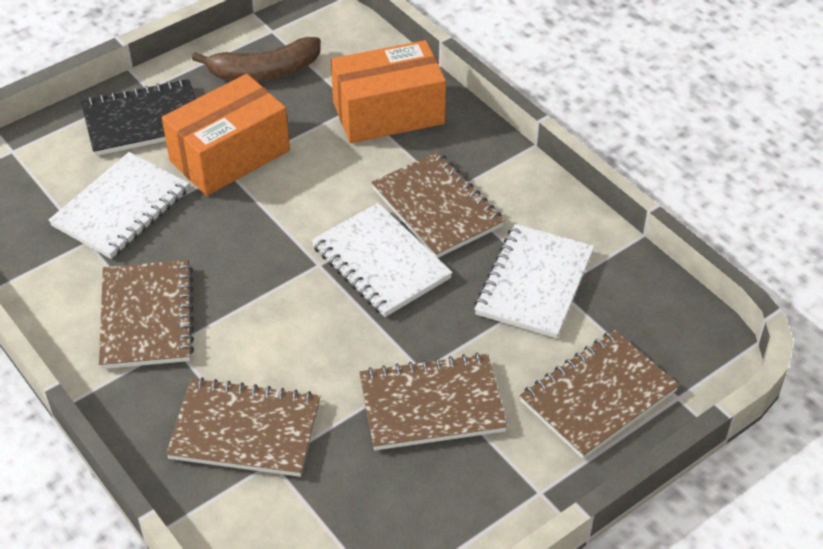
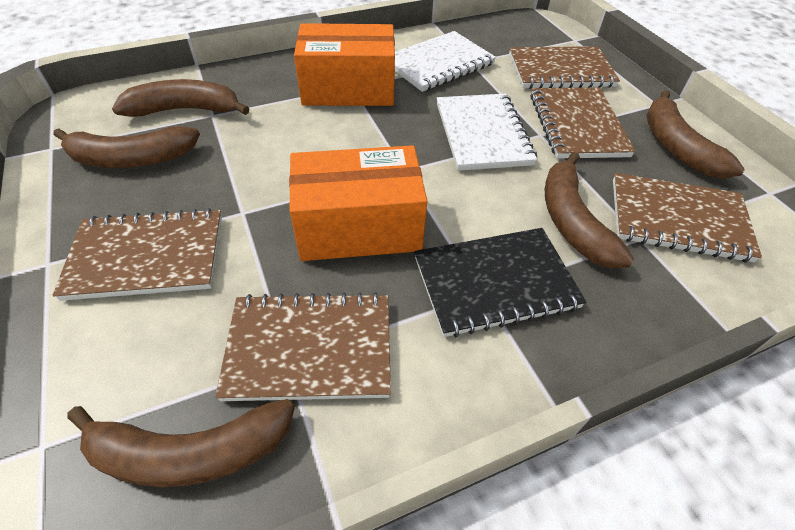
brown banana: 1 -> 5
white notebook: 3 -> 2

